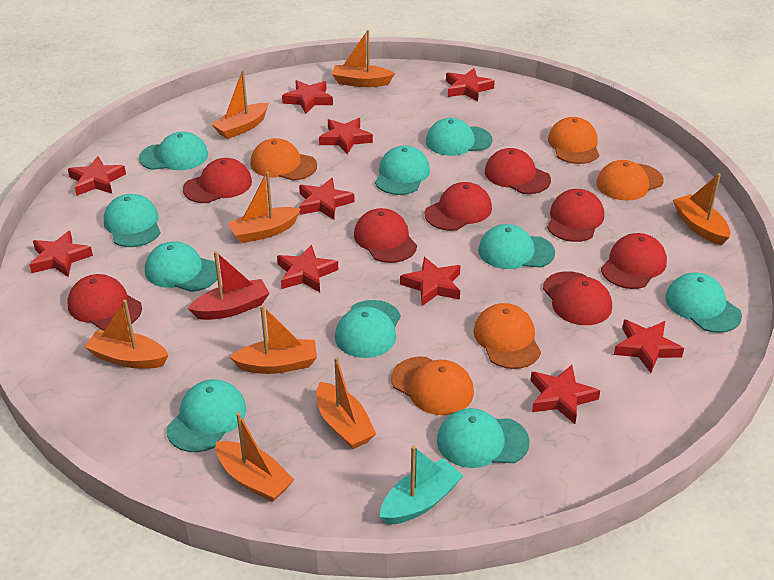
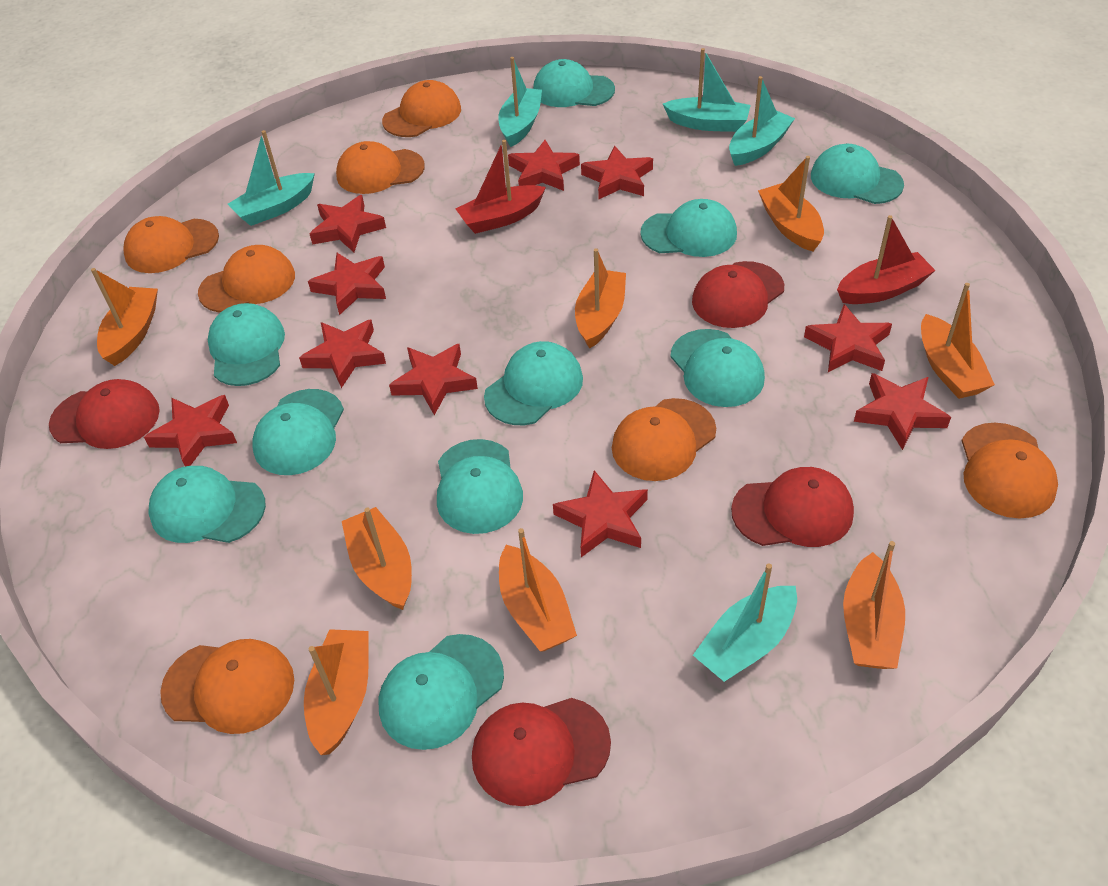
orange cap: 5 -> 7
red boat: 1 -> 2
red cap: 8 -> 4
turquoise boat: 1 -> 5

